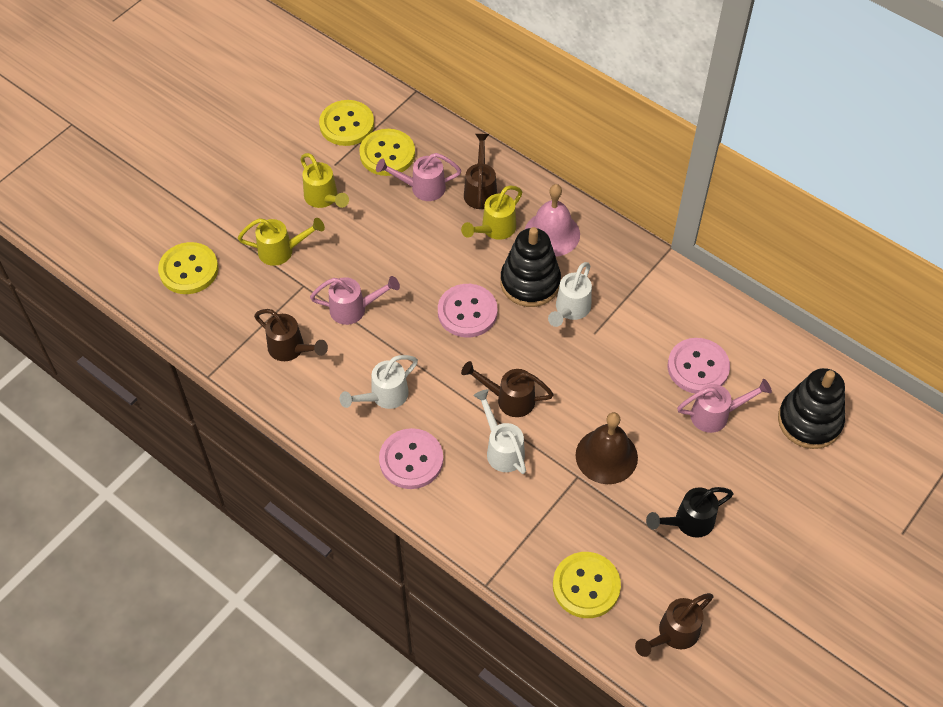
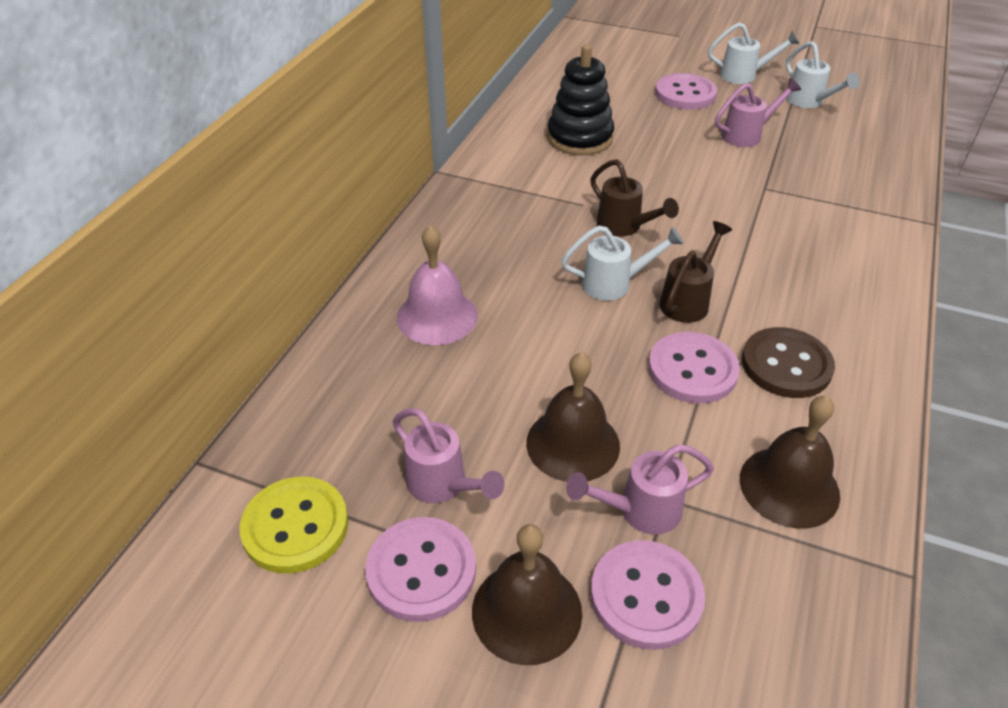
black stacking toy: 2 -> 1
black watering can: 1 -> 0
brown bell: 1 -> 3
brown button: 0 -> 1
brown watering can: 4 -> 2
pink button: 3 -> 4
yellow button: 4 -> 1
yellow watering can: 3 -> 0

